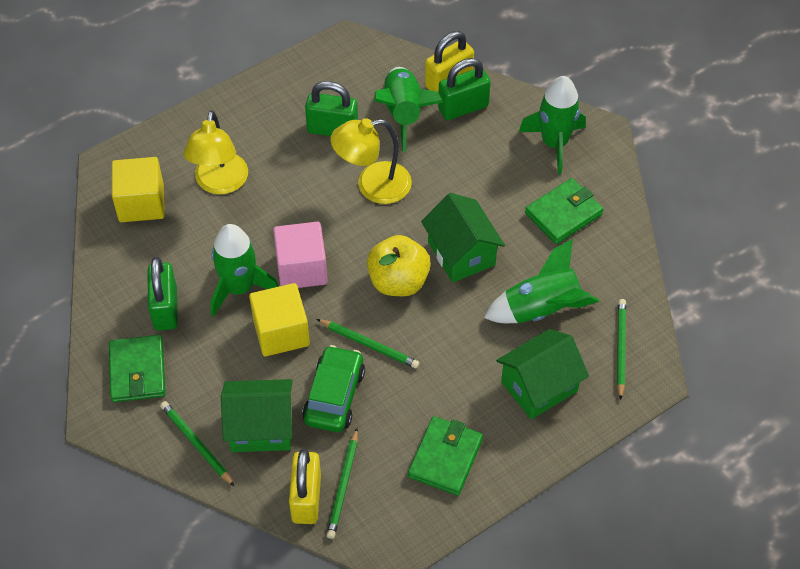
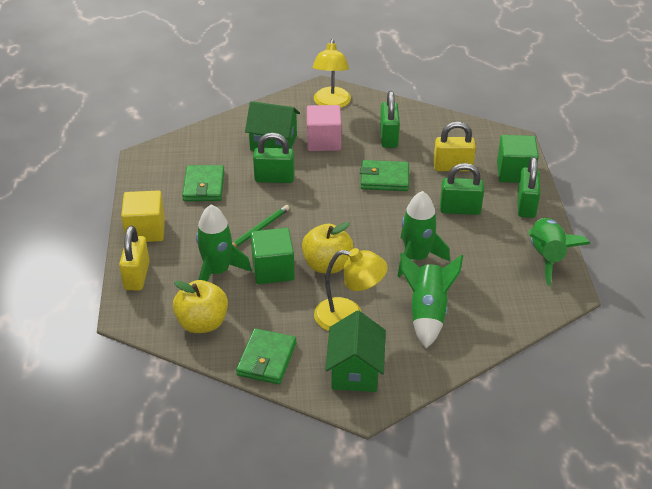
green car: 1 -> 0
green cube: 0 -> 2
green house: 3 -> 2
green padlock: 3 -> 4
green pencil: 4 -> 1
yellow apple: 1 -> 2
yellow cube: 2 -> 1

